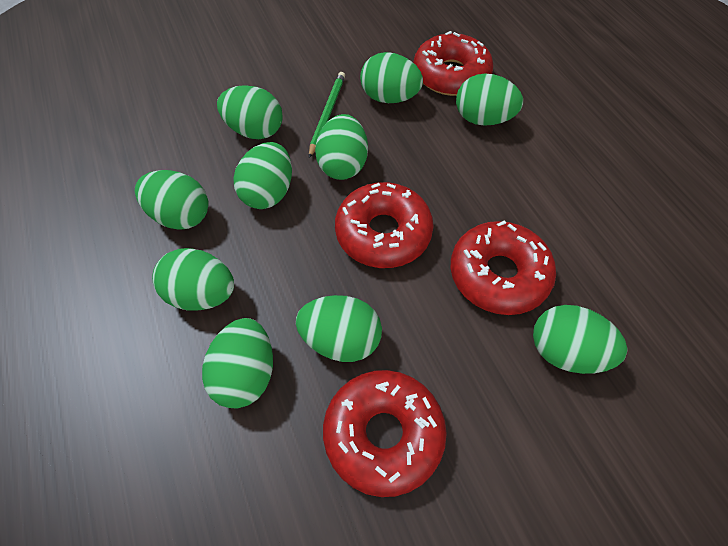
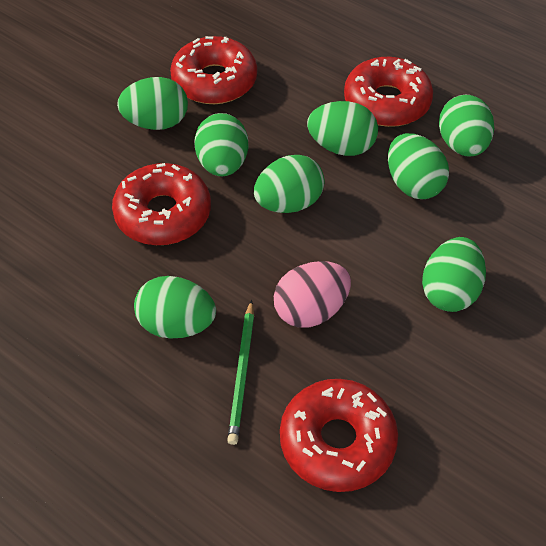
green egg: 10 -> 8
pink egg: 0 -> 1

